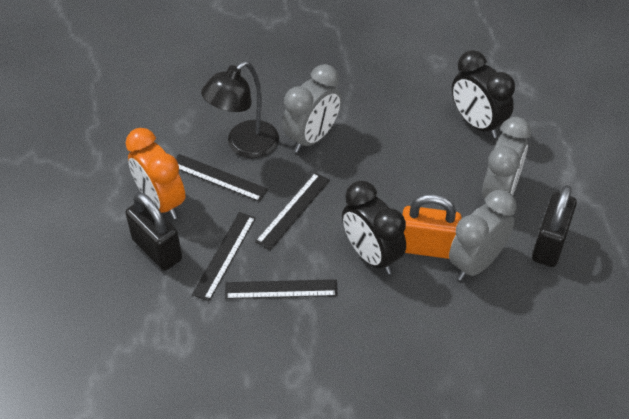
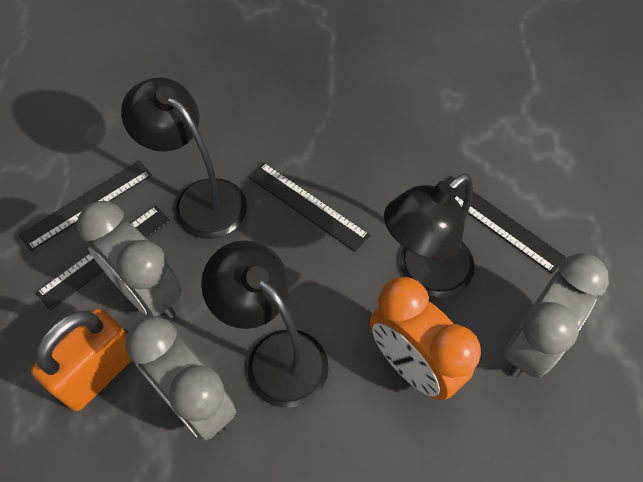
black clock: 2 -> 0
black lamp: 1 -> 3
black padlock: 2 -> 0

